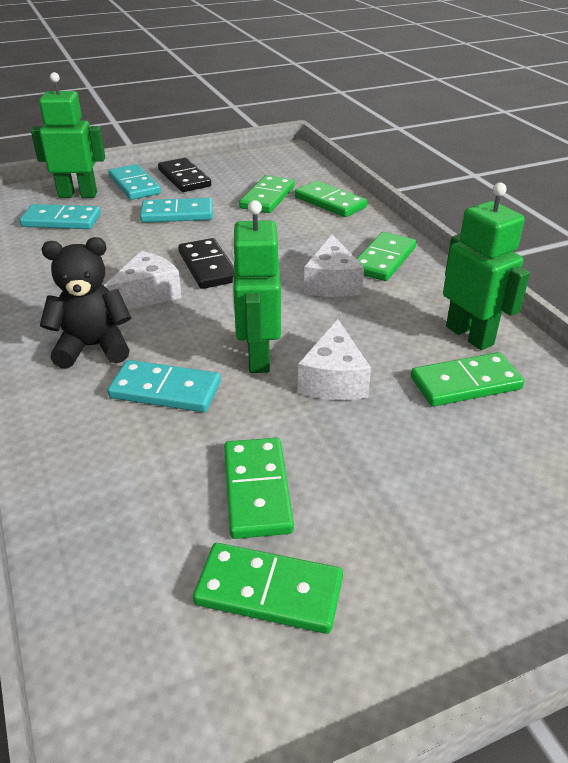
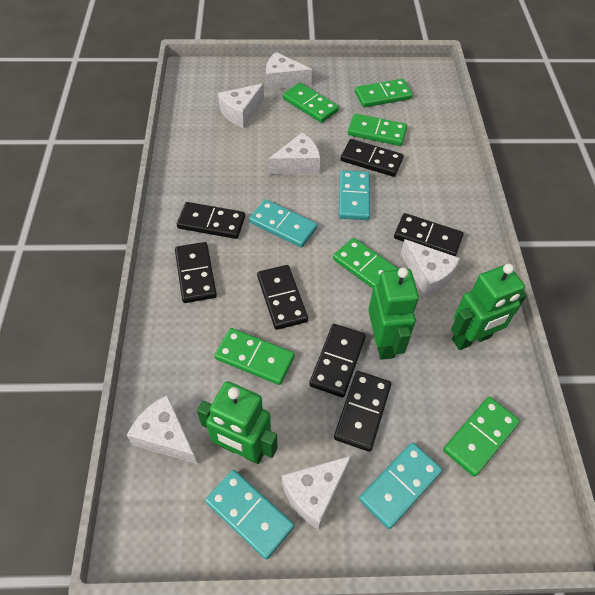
black domino: 2 -> 7
black teddy bear: 1 -> 0
white cheese: 3 -> 6

